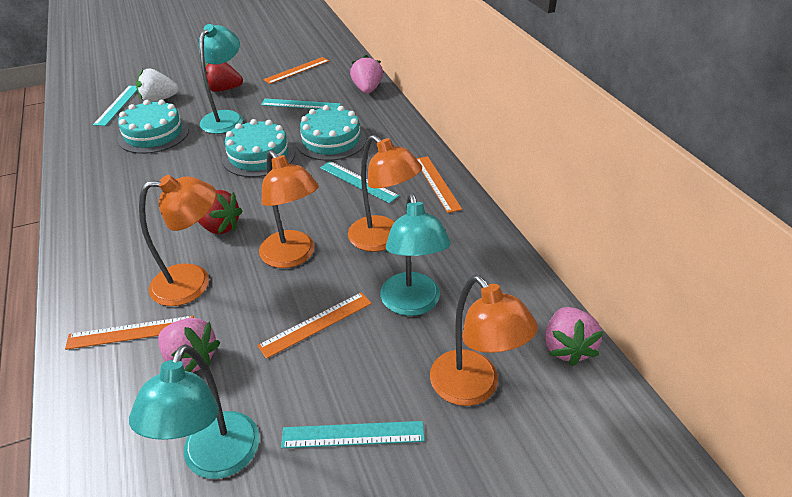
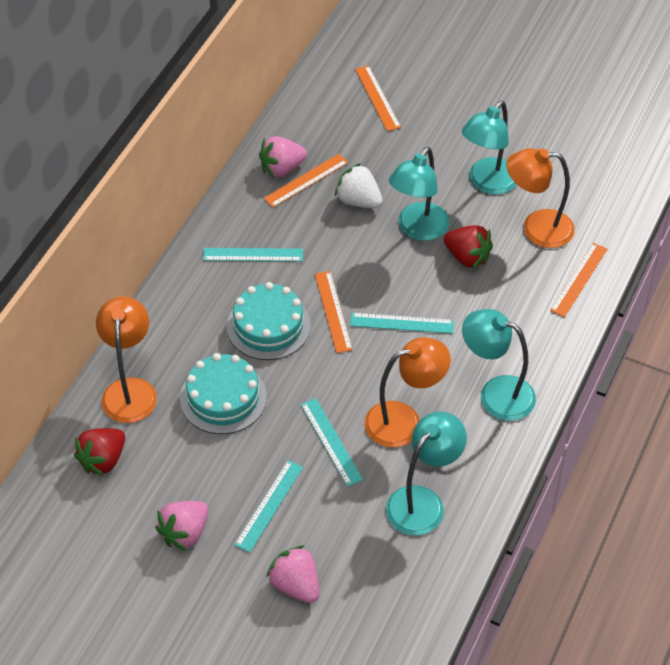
orange lamp: 4 -> 3
turquoise cake: 3 -> 2
turquoise lamp: 3 -> 4

